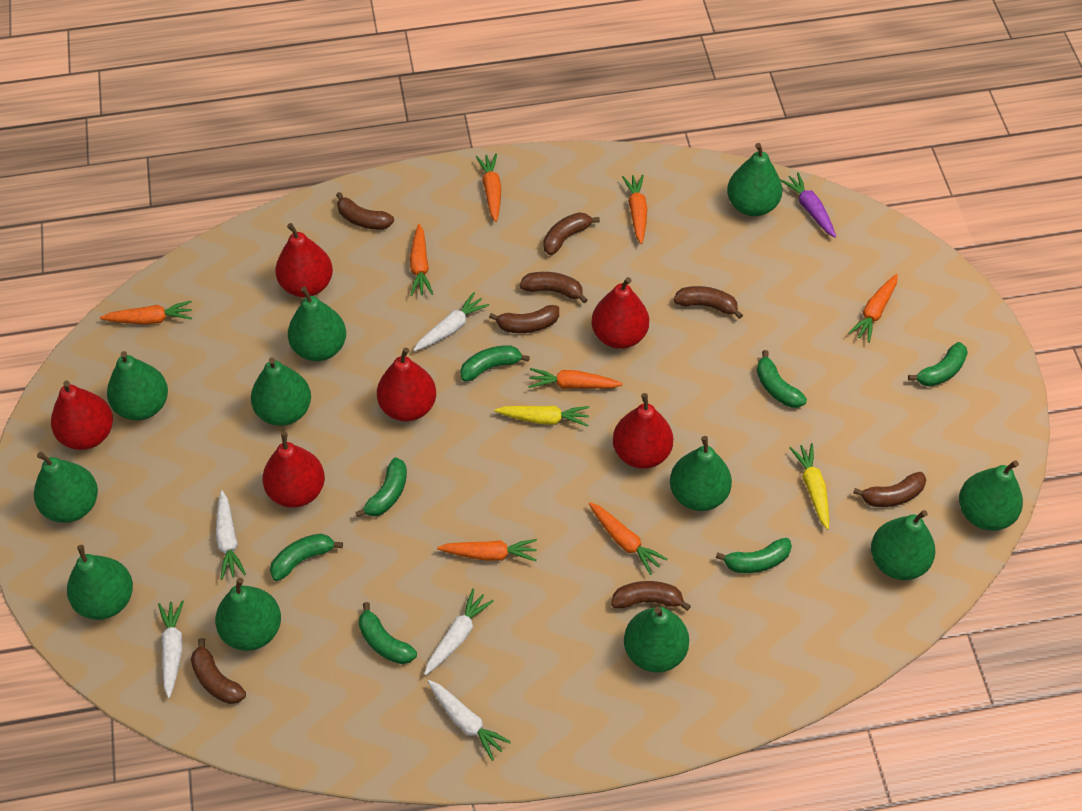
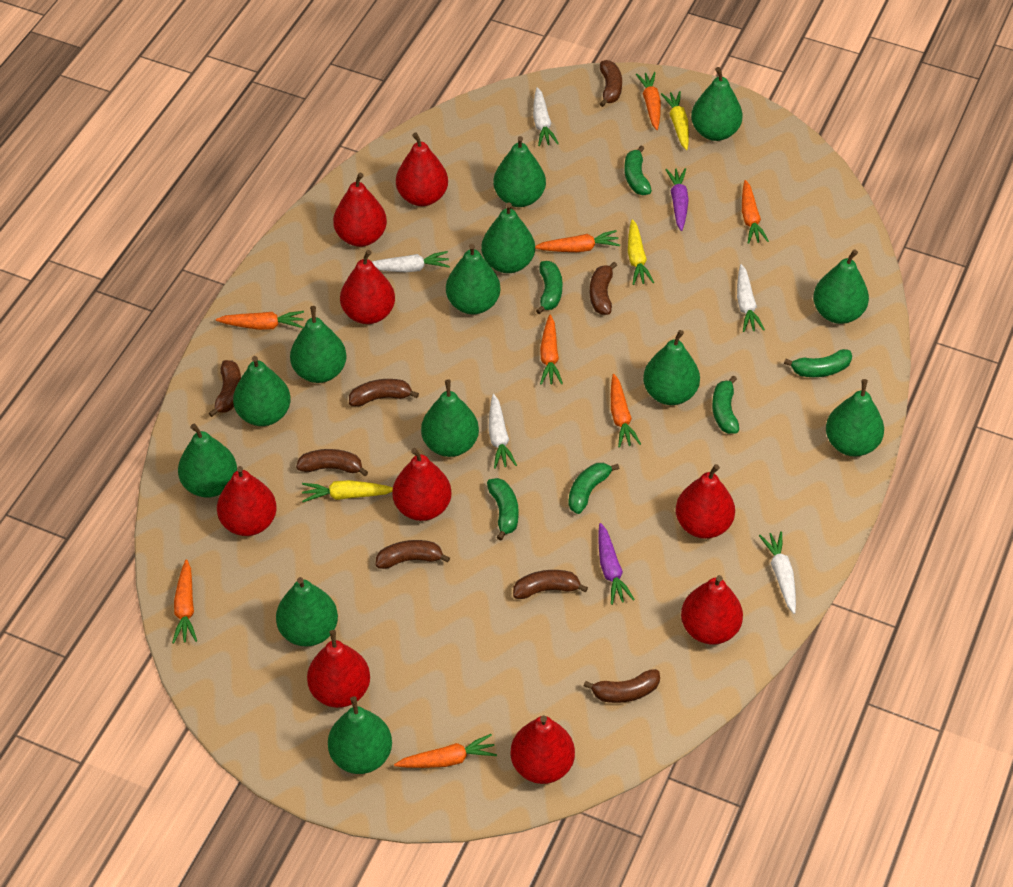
green banana: 7 -> 6
green pear: 11 -> 13
purple carrot: 1 -> 2
red pear: 6 -> 9
yellow carrot: 2 -> 3

